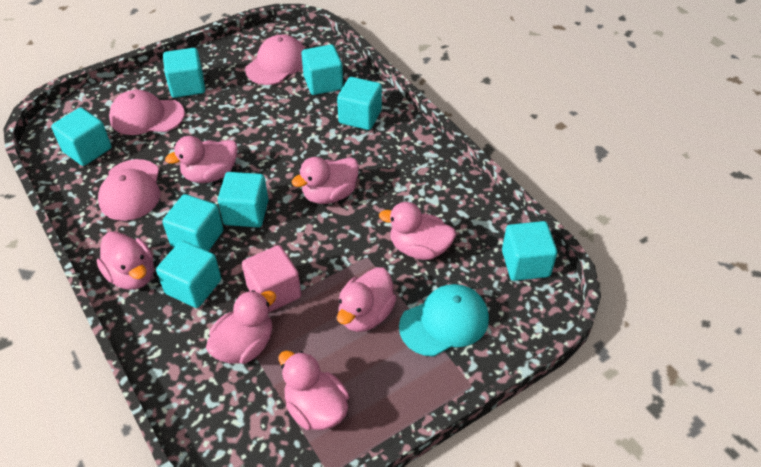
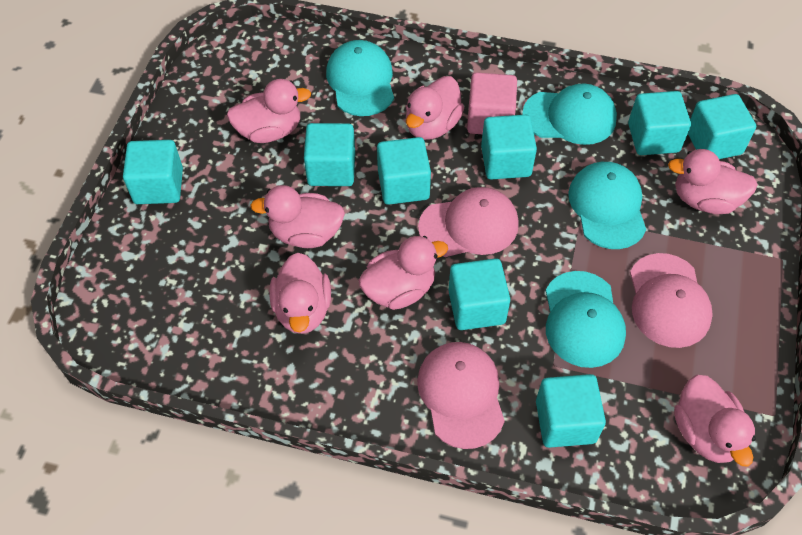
turquoise cap: 1 -> 4

